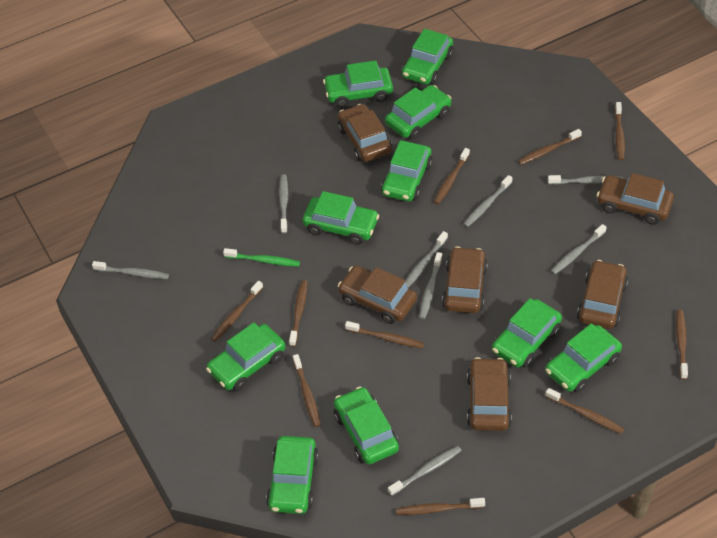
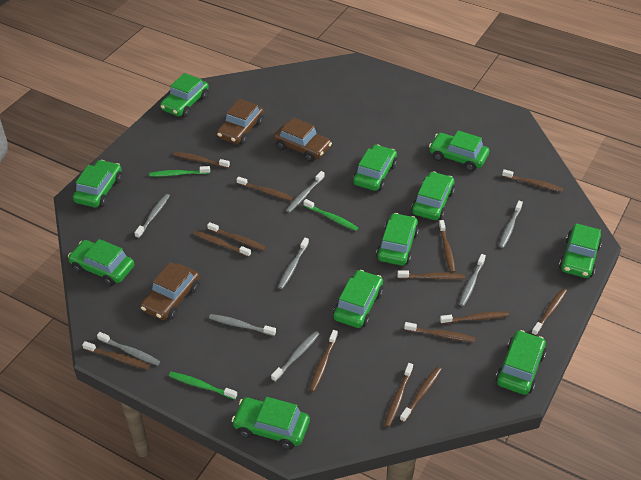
brown car: 6 -> 3
brown toothbrush: 10 -> 14
green car: 10 -> 11
green toothbrush: 1 -> 3

